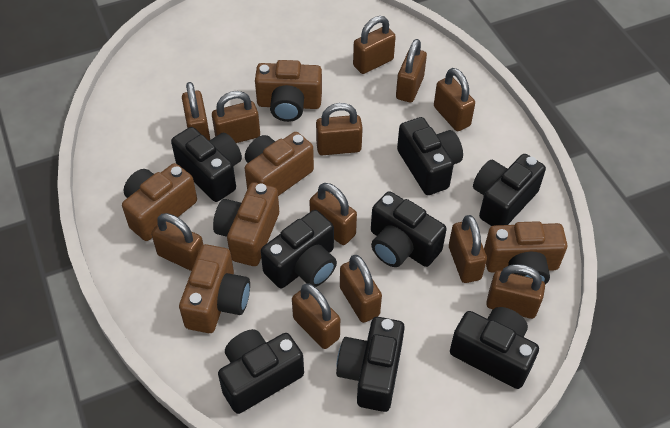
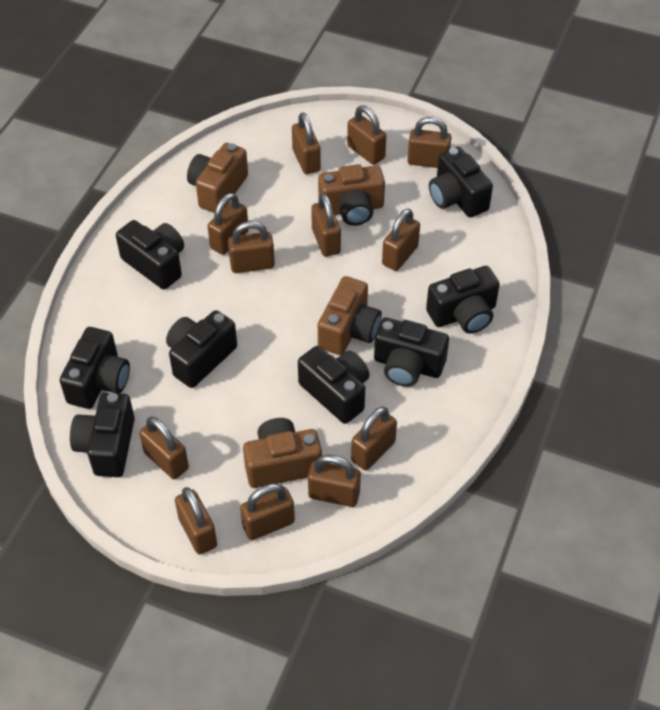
brown camera: 6 -> 4

